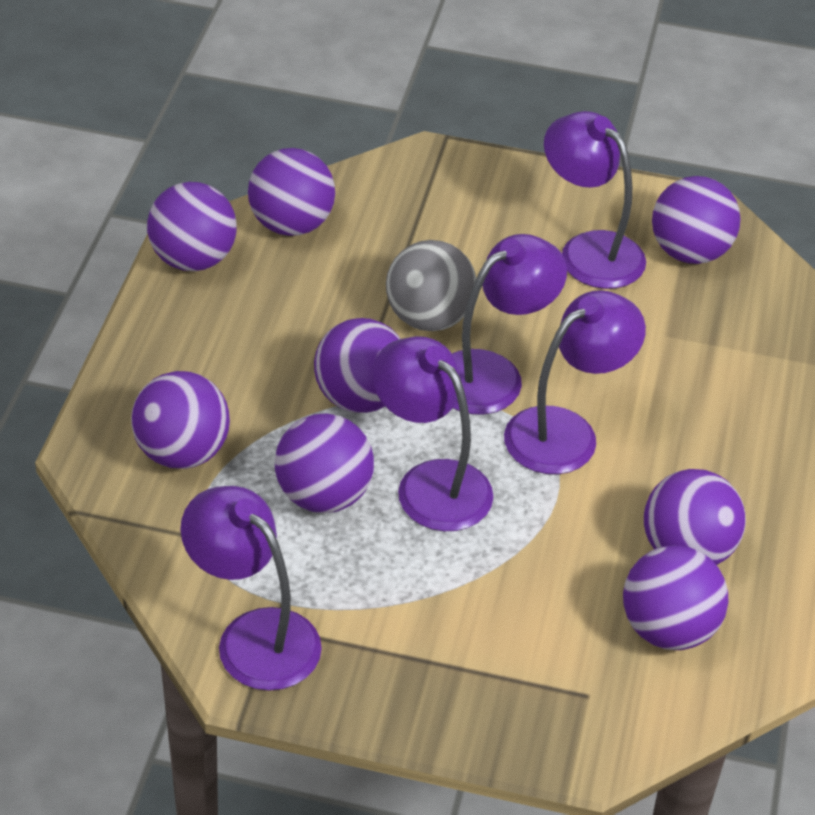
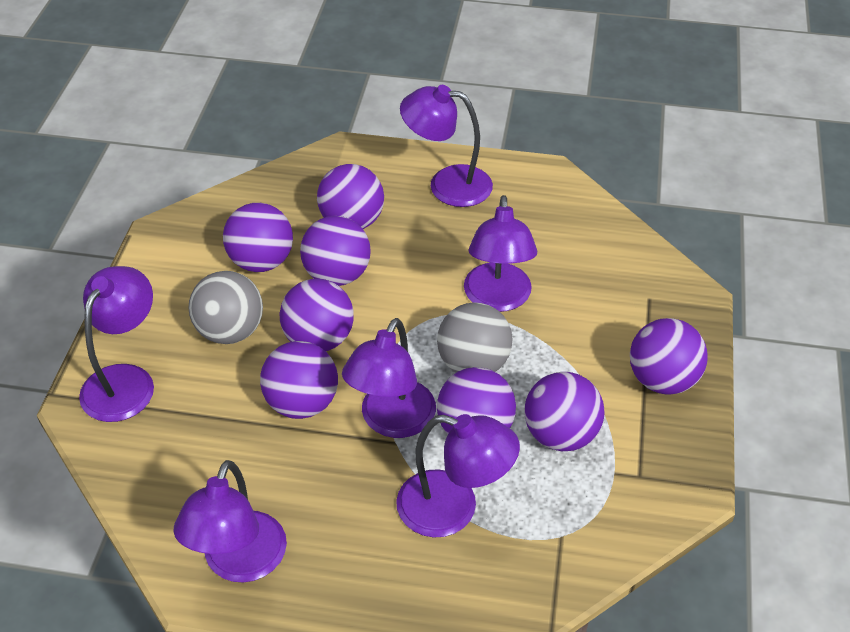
grey ball: 1 -> 2
purple lamp: 5 -> 6

